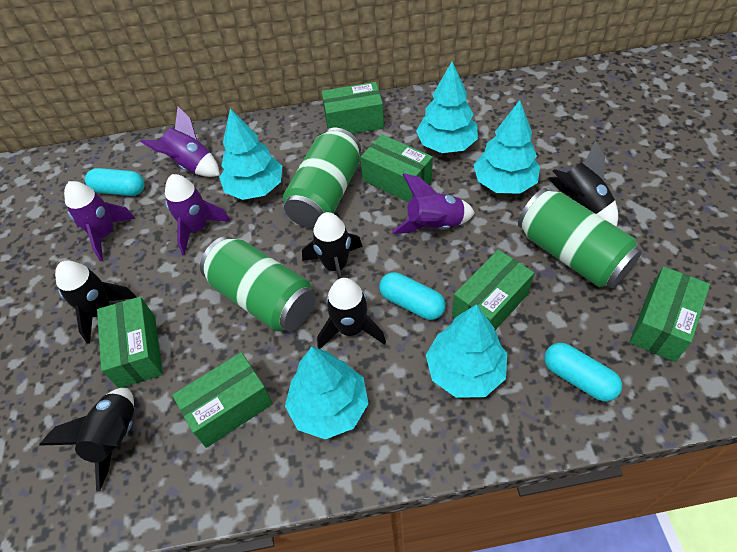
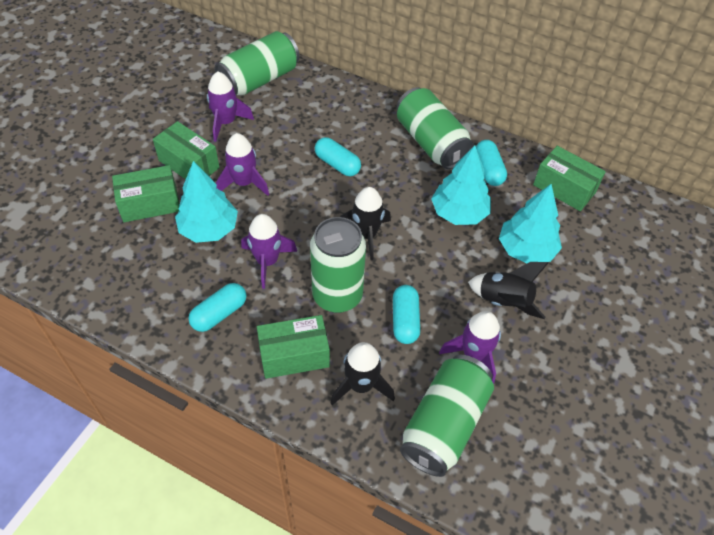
black rocket: 5 -> 3
green box: 6 -> 4
green can: 3 -> 4
turquoise capsule: 3 -> 4
turquoise tree: 5 -> 3

